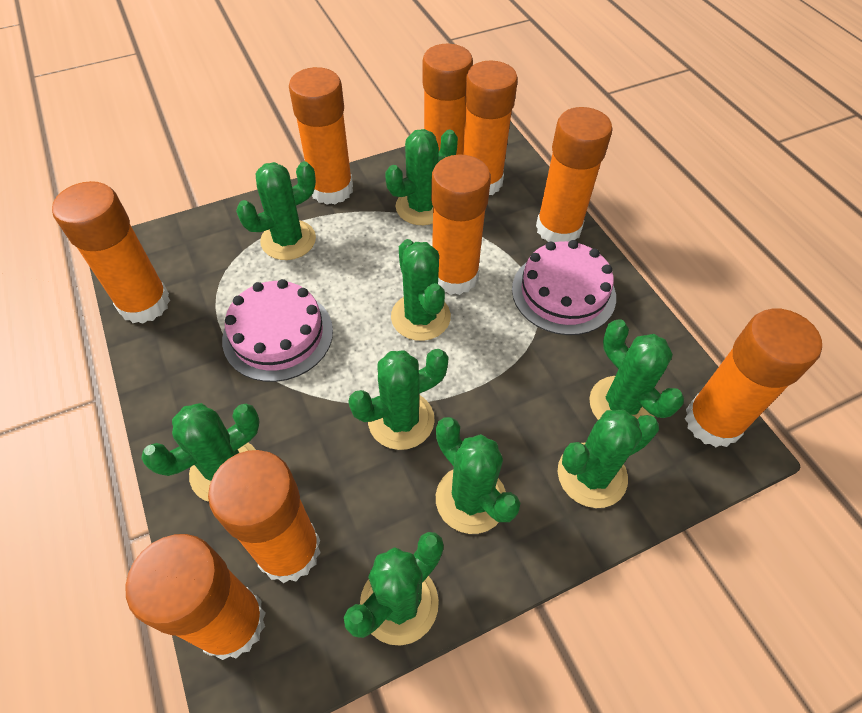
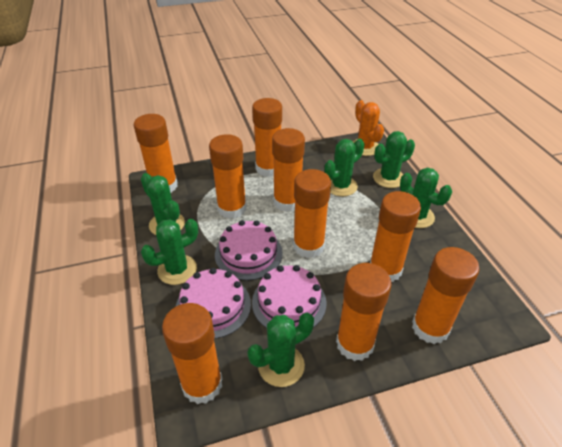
green cactus: 9 -> 6
orange cactus: 0 -> 1
pink cake: 2 -> 3

